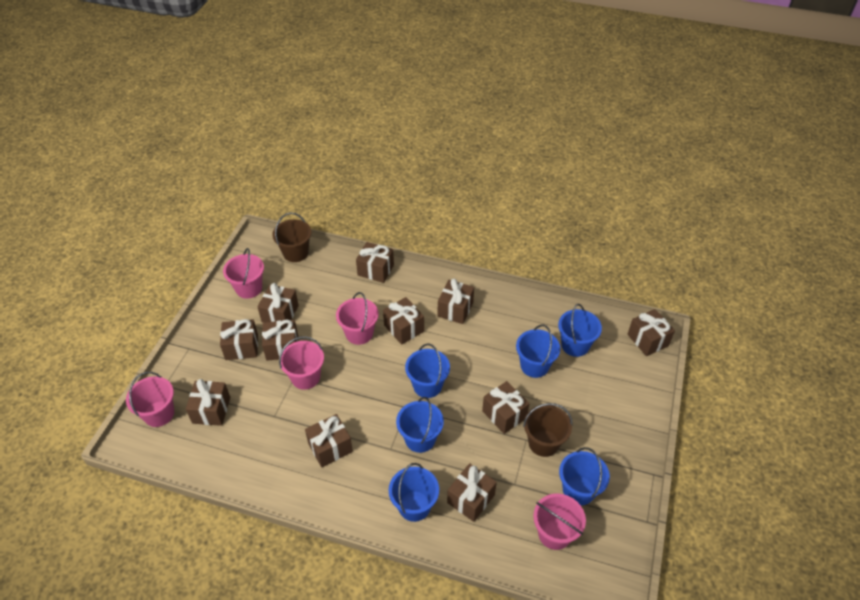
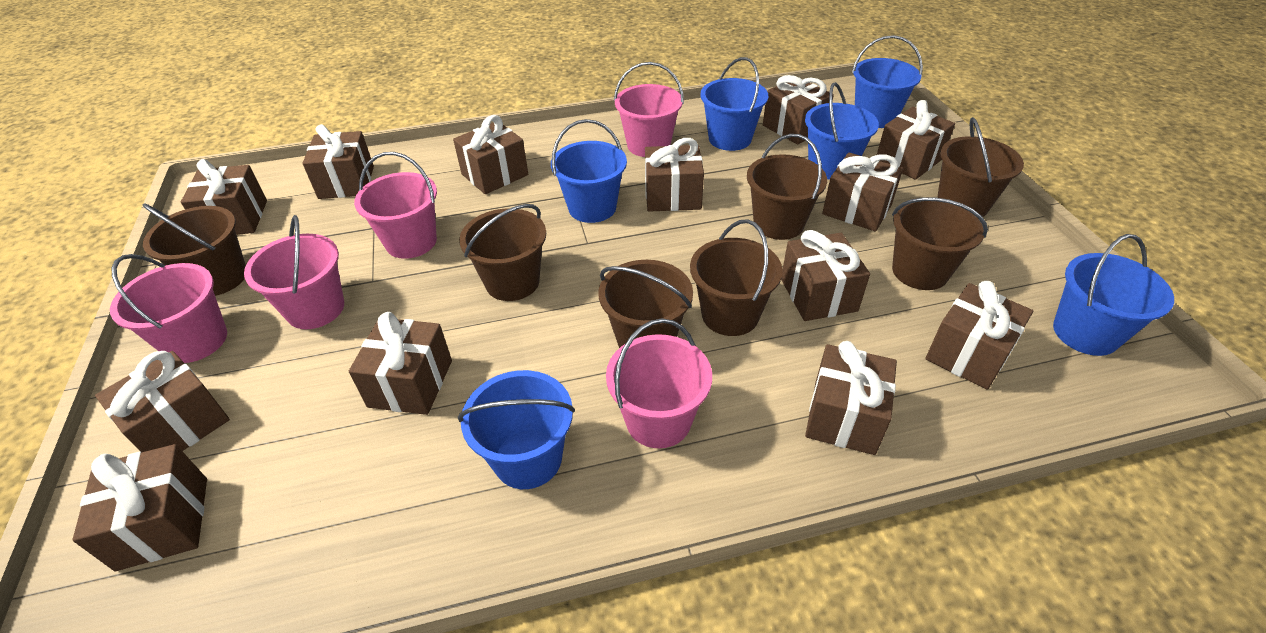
brown bucket: 2 -> 7
brown gift: 11 -> 13

